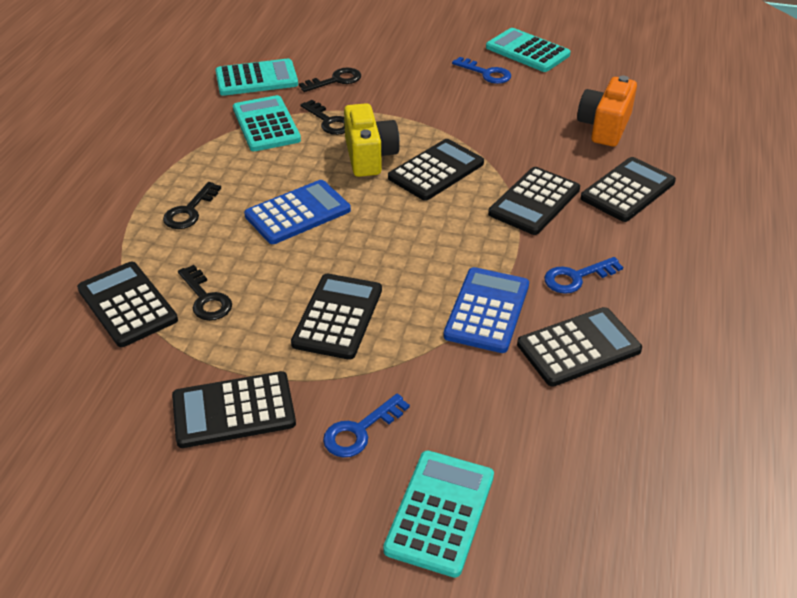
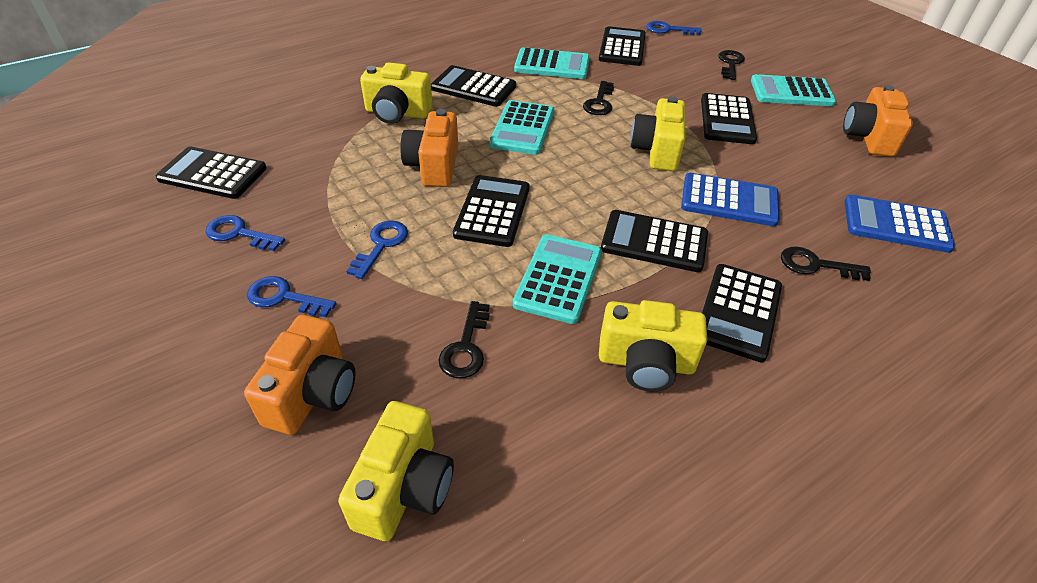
blue key: 3 -> 4
orange camera: 1 -> 3
yellow camera: 1 -> 4

